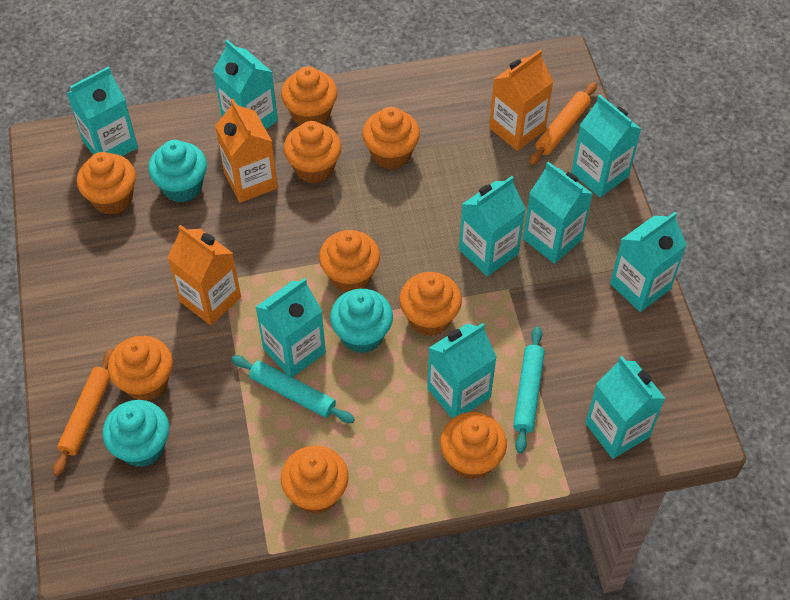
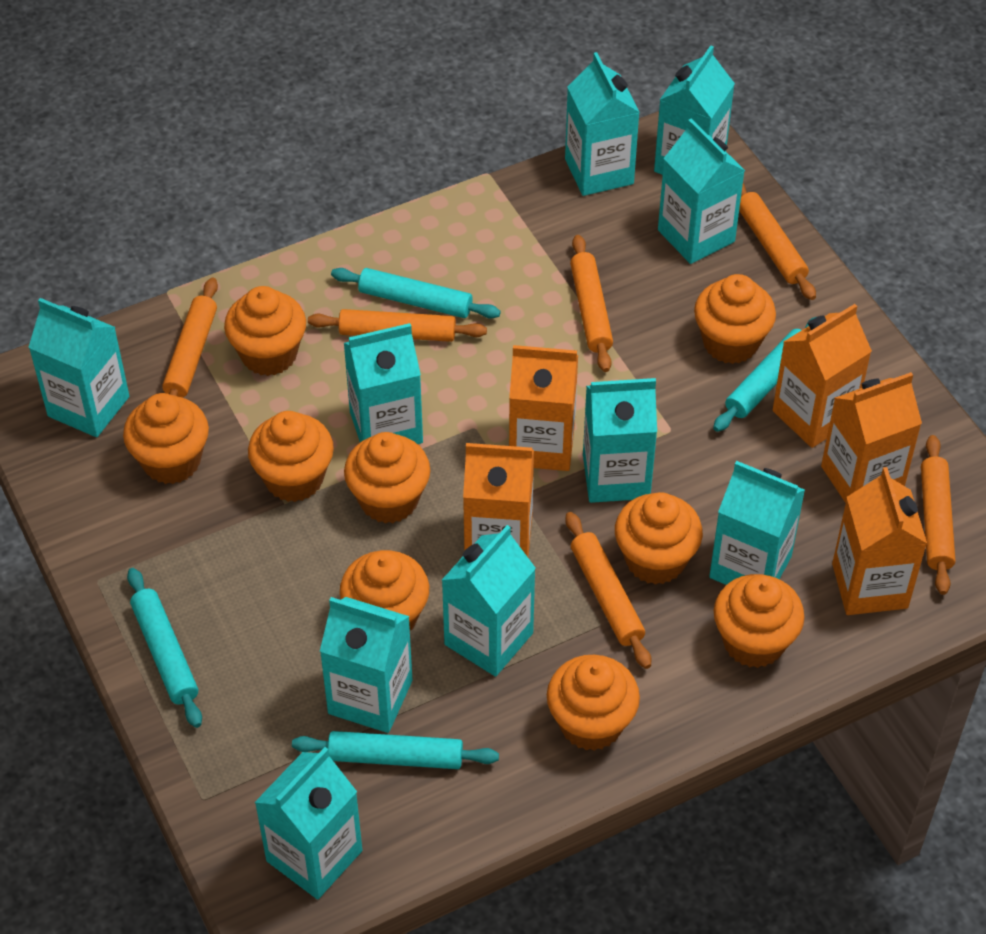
orange carton: 3 -> 5
orange rolling pin: 2 -> 6
turquoise carton: 9 -> 10
turquoise cupcake: 3 -> 0
turquoise rolling pin: 2 -> 4

